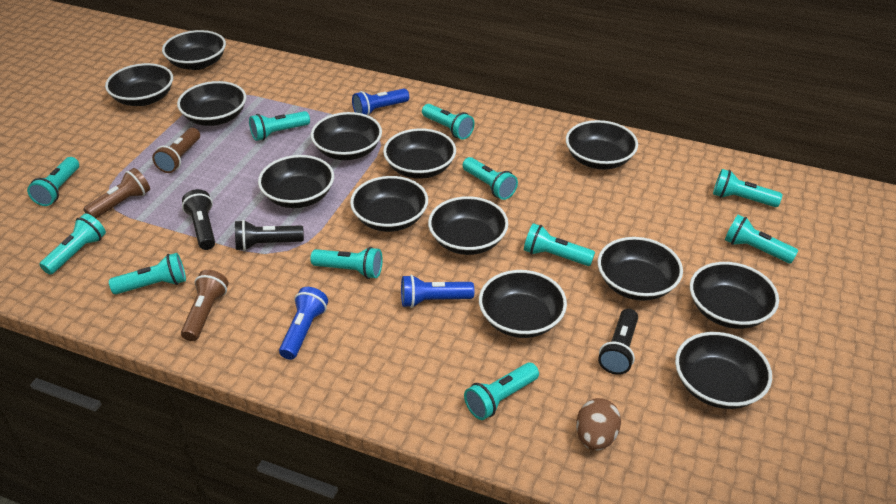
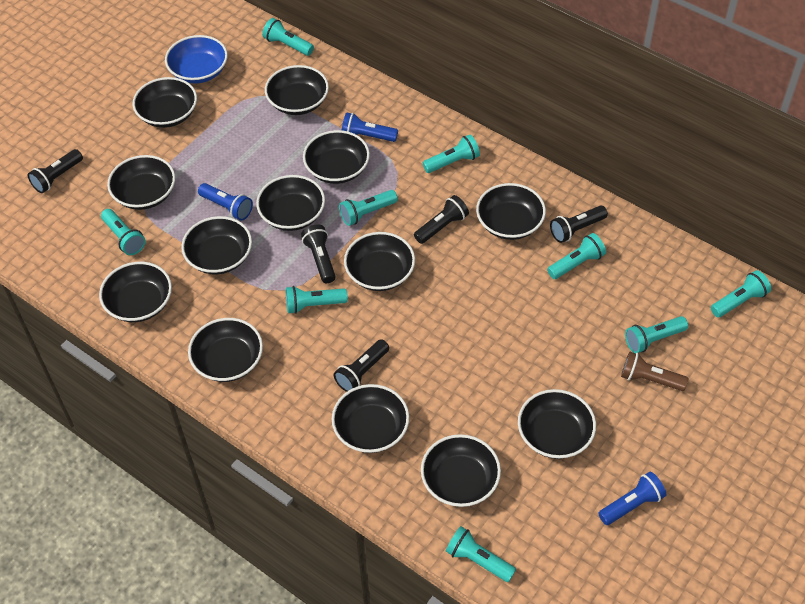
black flashlight: 3 -> 5
blue bowl: 0 -> 1
brown egg: 1 -> 0
brown flashlight: 3 -> 1
turquoise flashlight: 11 -> 9

